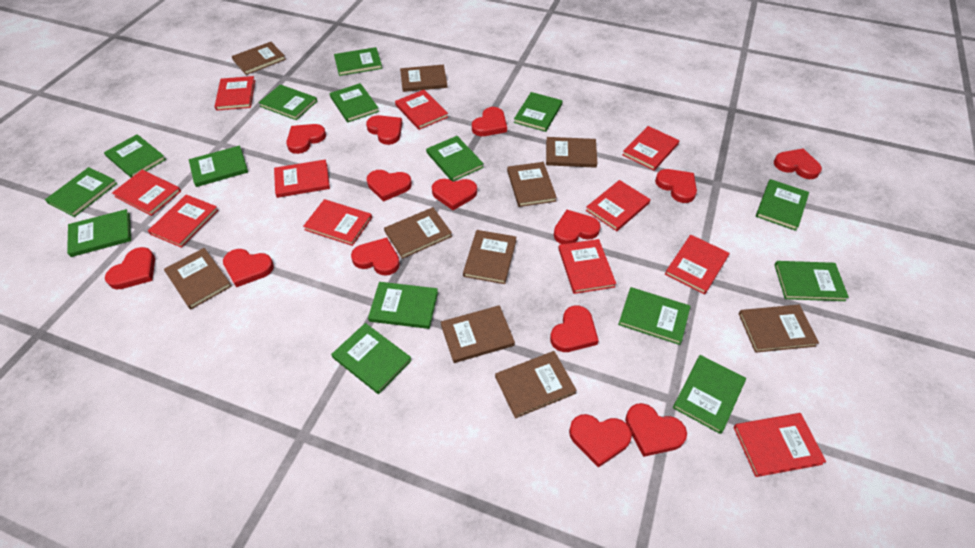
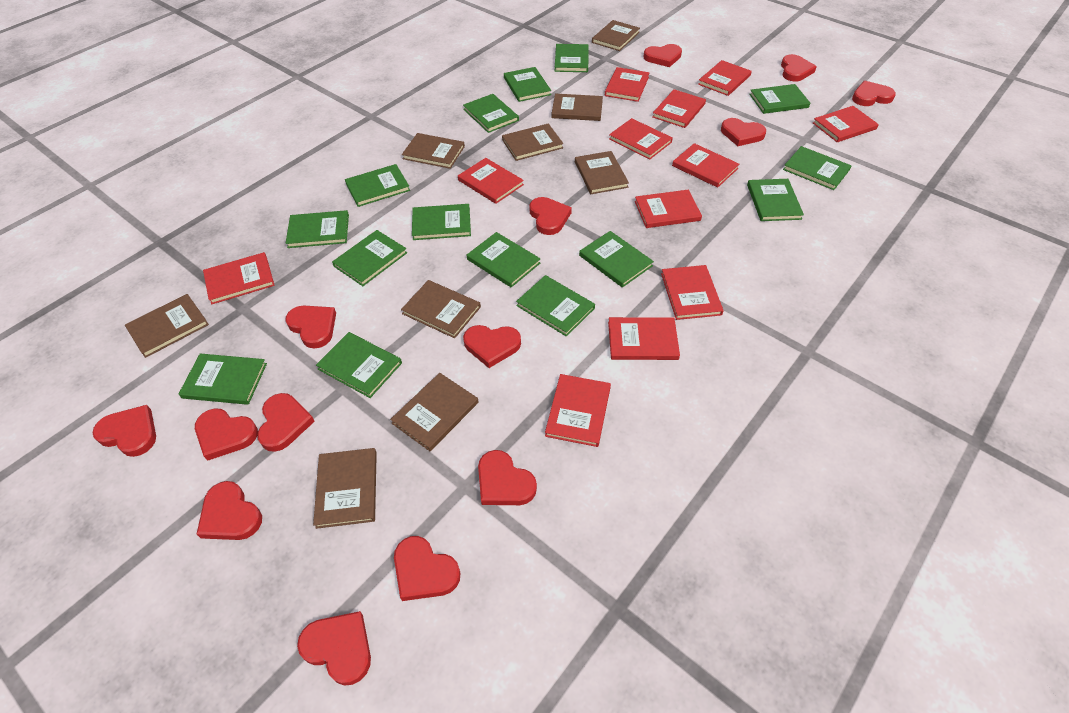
brown book: 10 -> 9
red book: 11 -> 12

